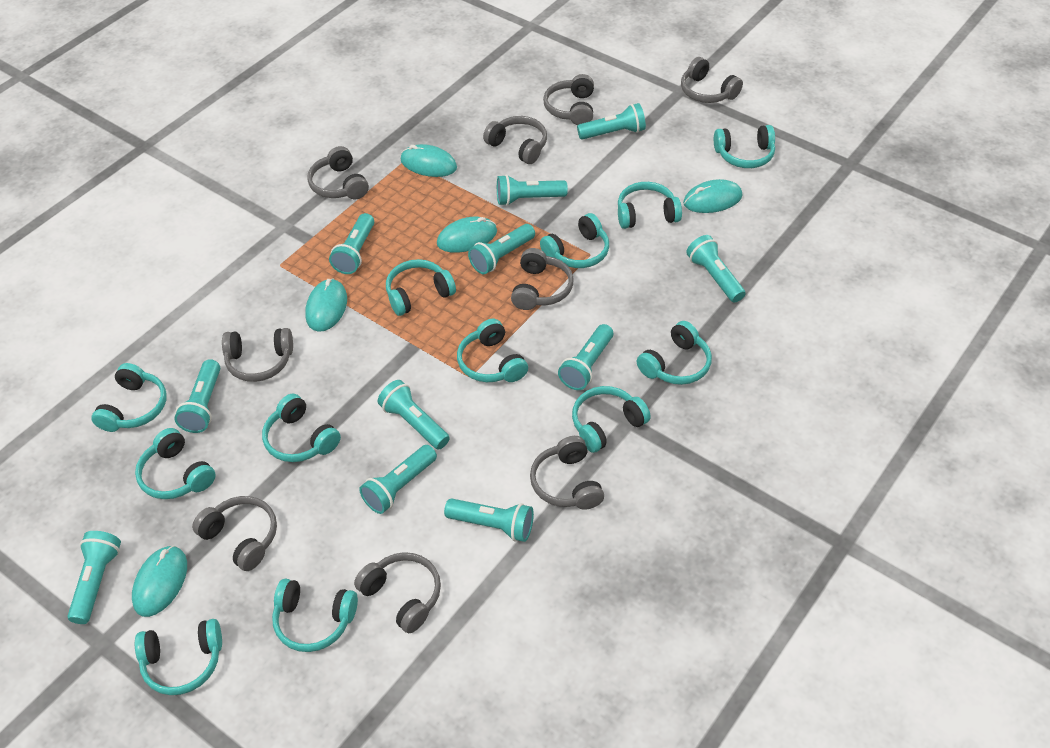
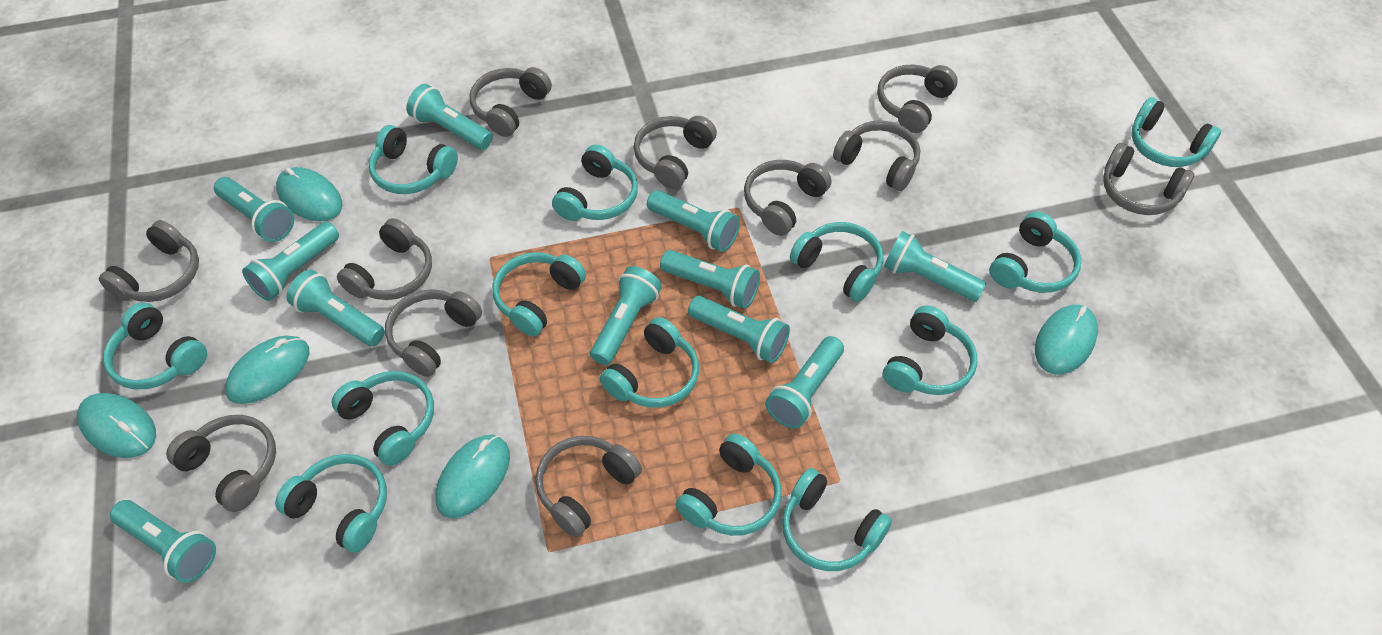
grey headphones: 9 -> 11
turquoise headphones: 12 -> 13

